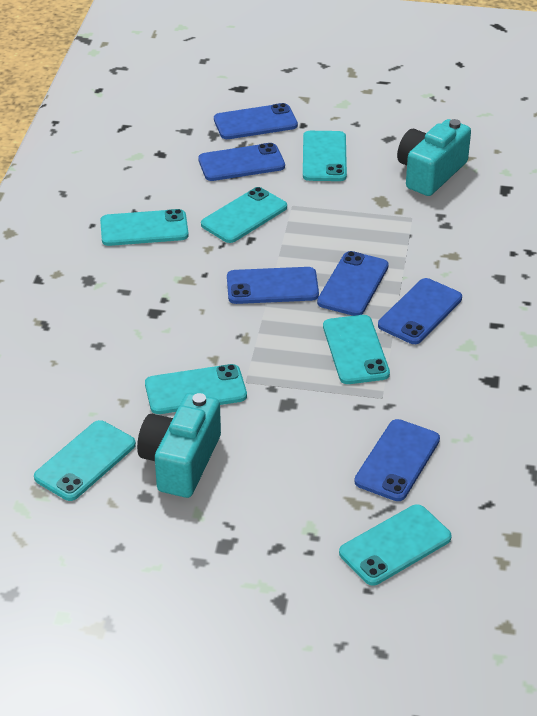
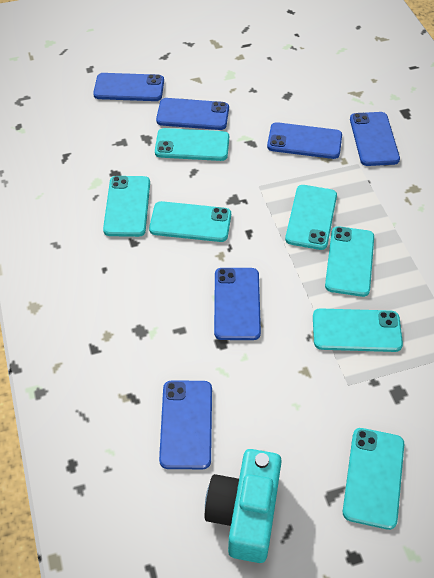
turquoise camera: 2 -> 1

